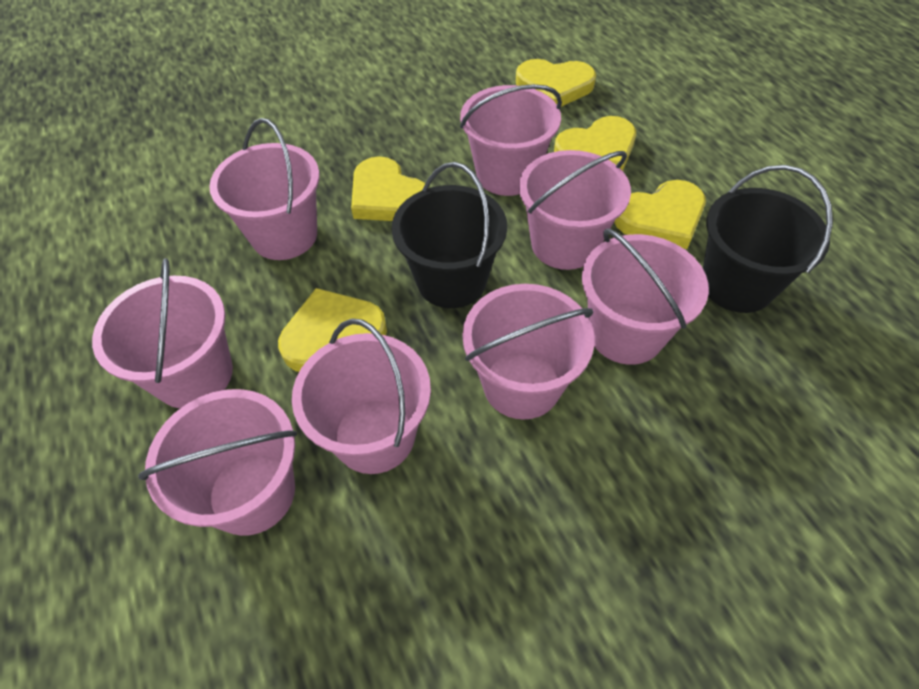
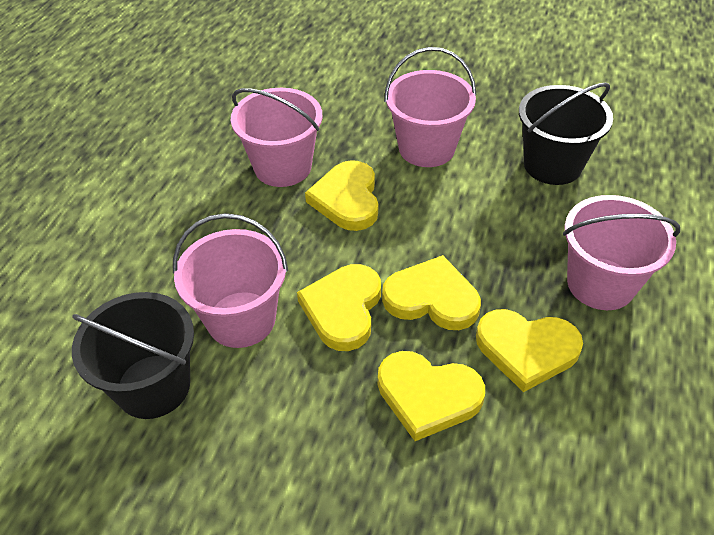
pink bucket: 8 -> 4

